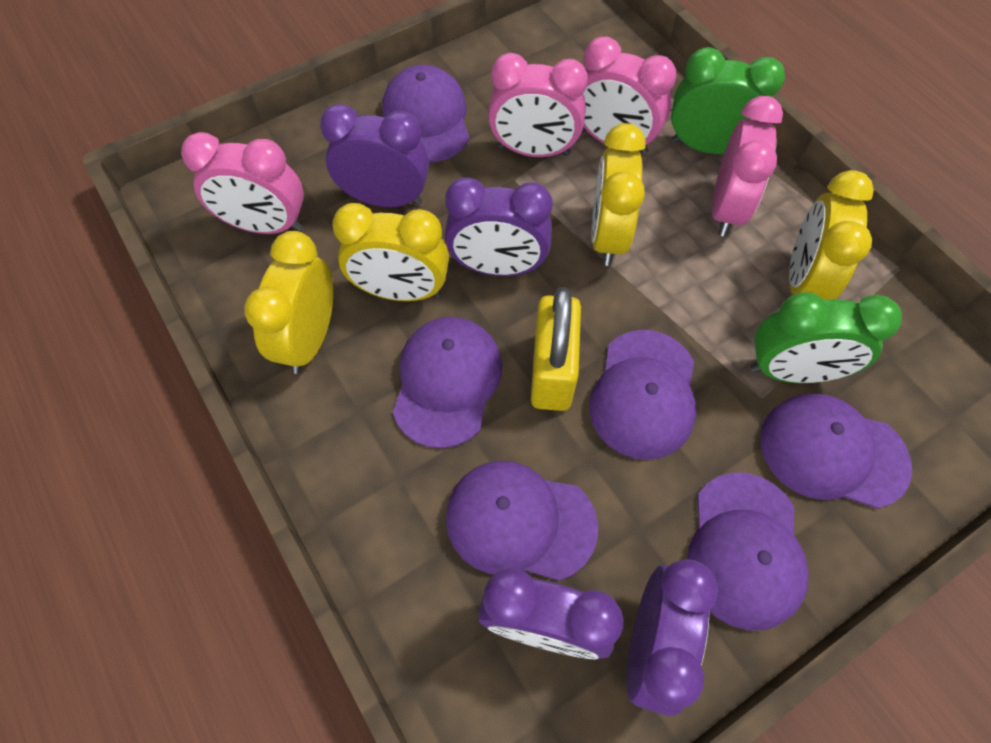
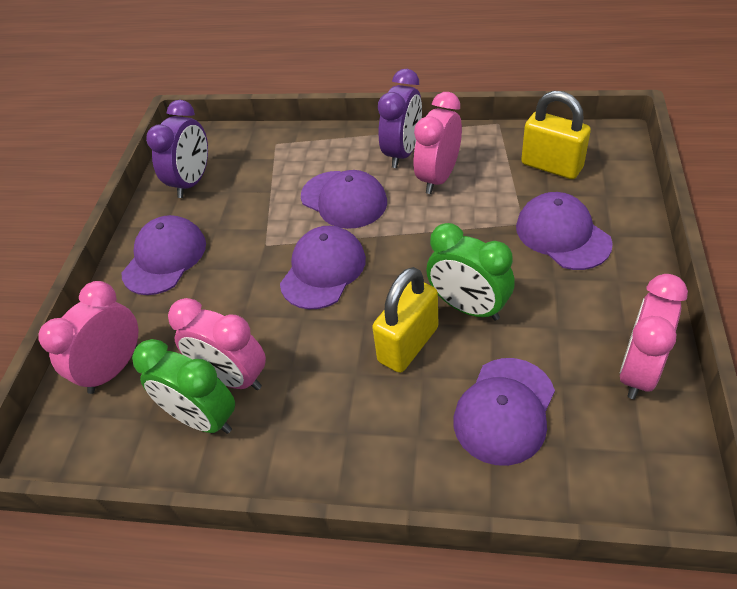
purple cap: 6 -> 5
purple clock: 4 -> 2
yellow clock: 4 -> 0
yellow padlock: 1 -> 2

